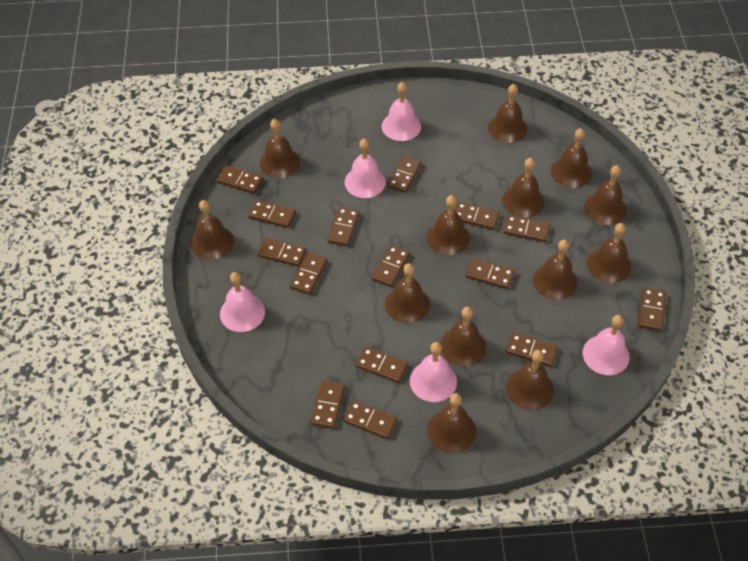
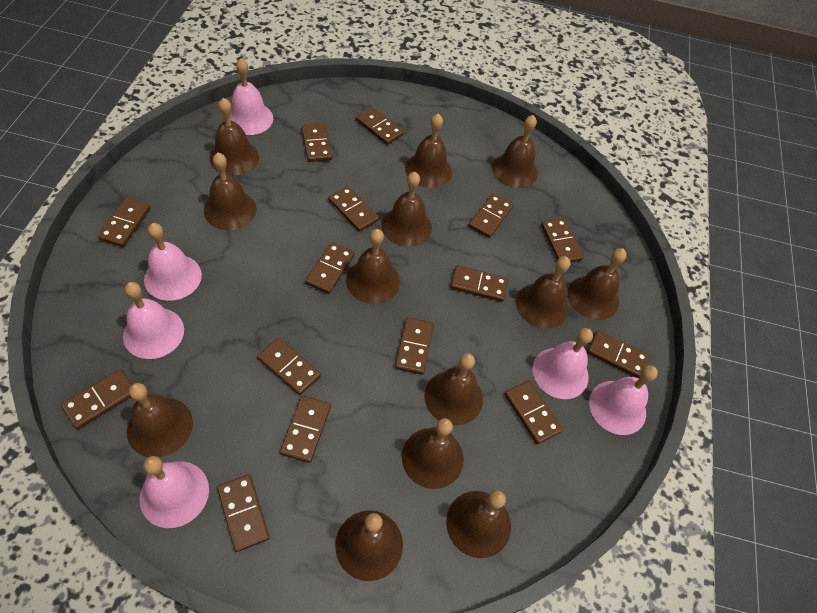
pink bell: 5 -> 6

